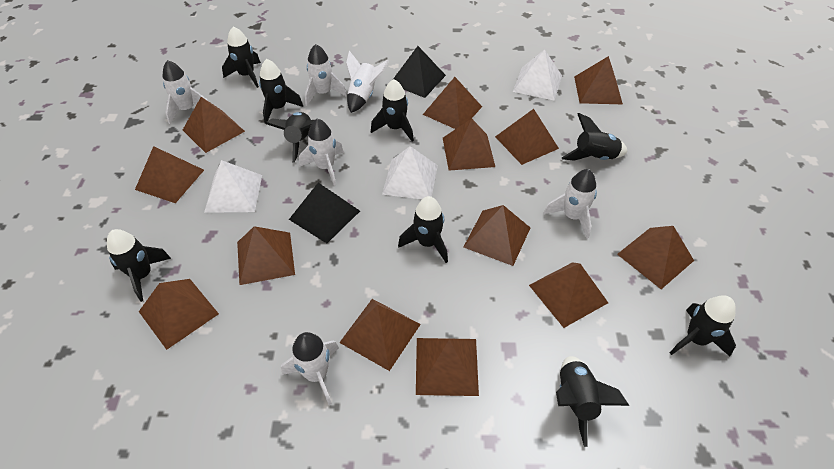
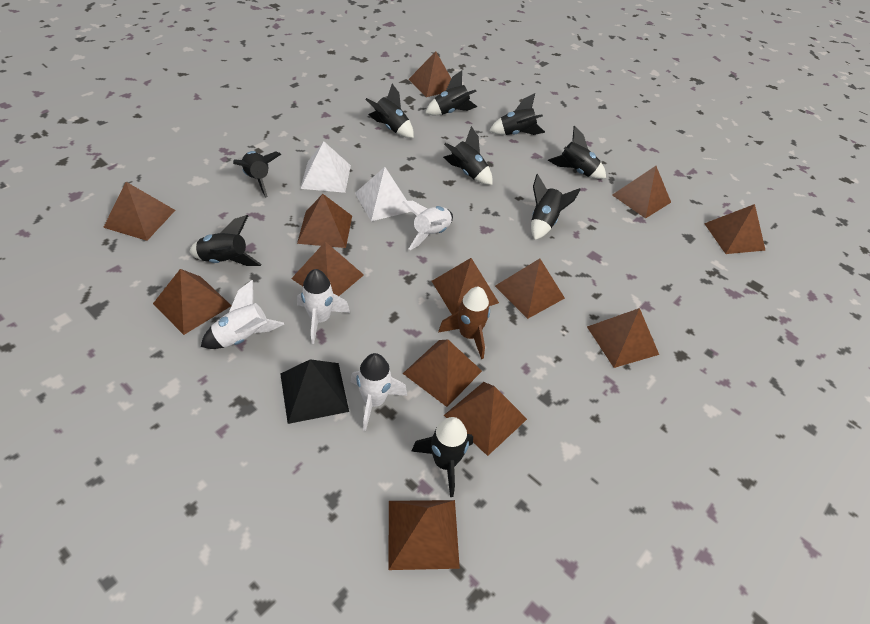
black pyramid: 2 -> 1
brown rocket: 0 -> 1
white pyramid: 3 -> 2
white rocket: 6 -> 4

